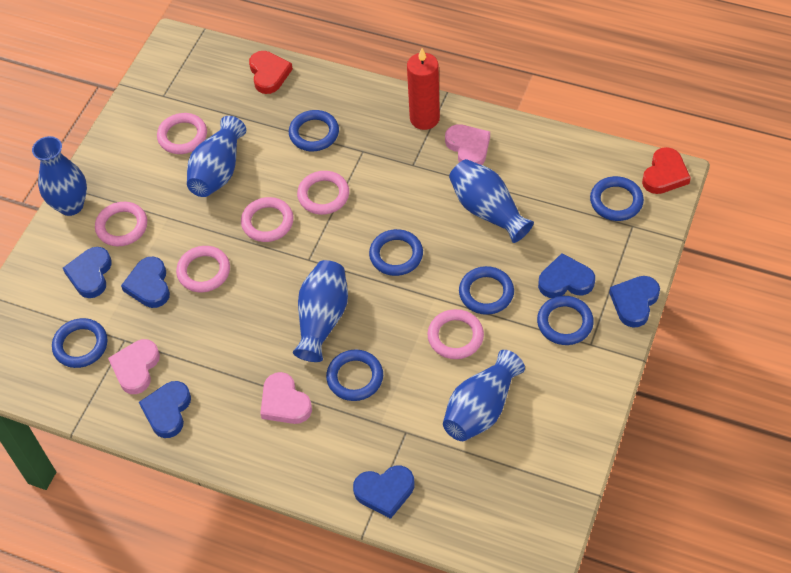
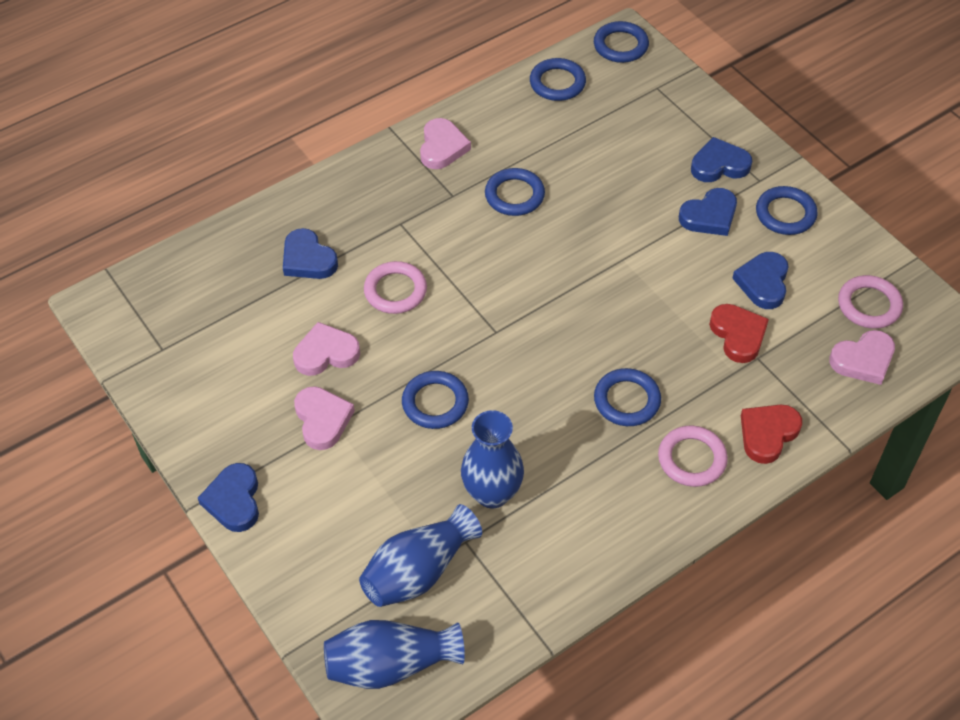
blue heart: 6 -> 5
blue ring: 7 -> 6
blue vase: 5 -> 3
pink heart: 3 -> 4
pink ring: 6 -> 3
red candle: 1 -> 0

